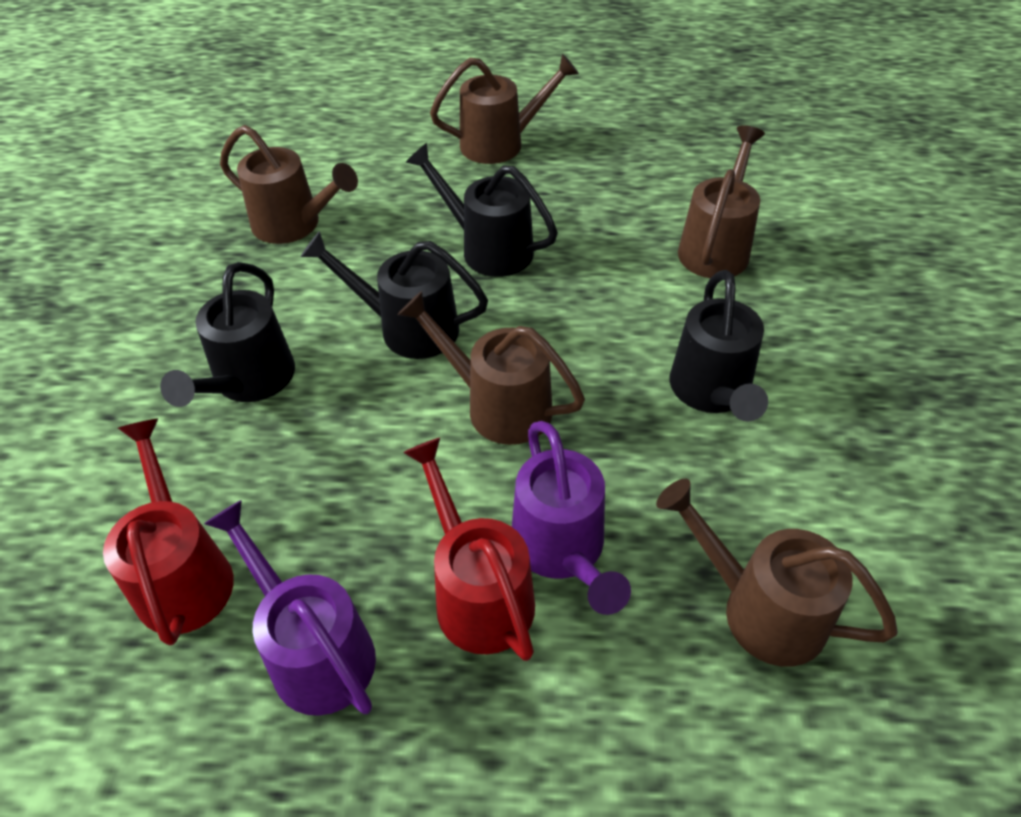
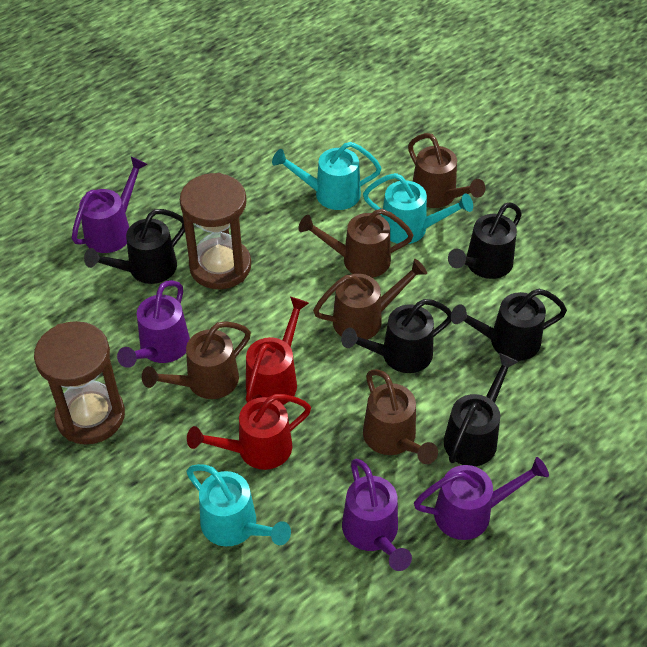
black watering can: 4 -> 5
brown hourglass: 0 -> 2
purple watering can: 2 -> 4
turquoise watering can: 0 -> 3

